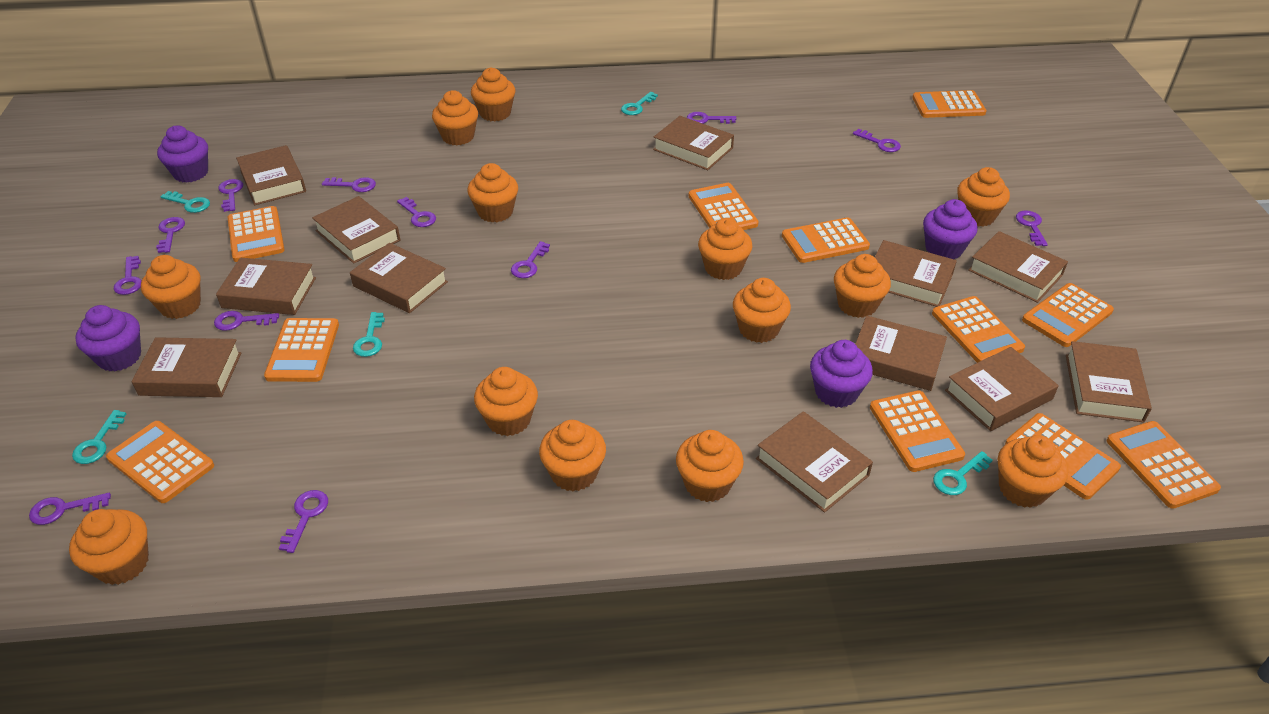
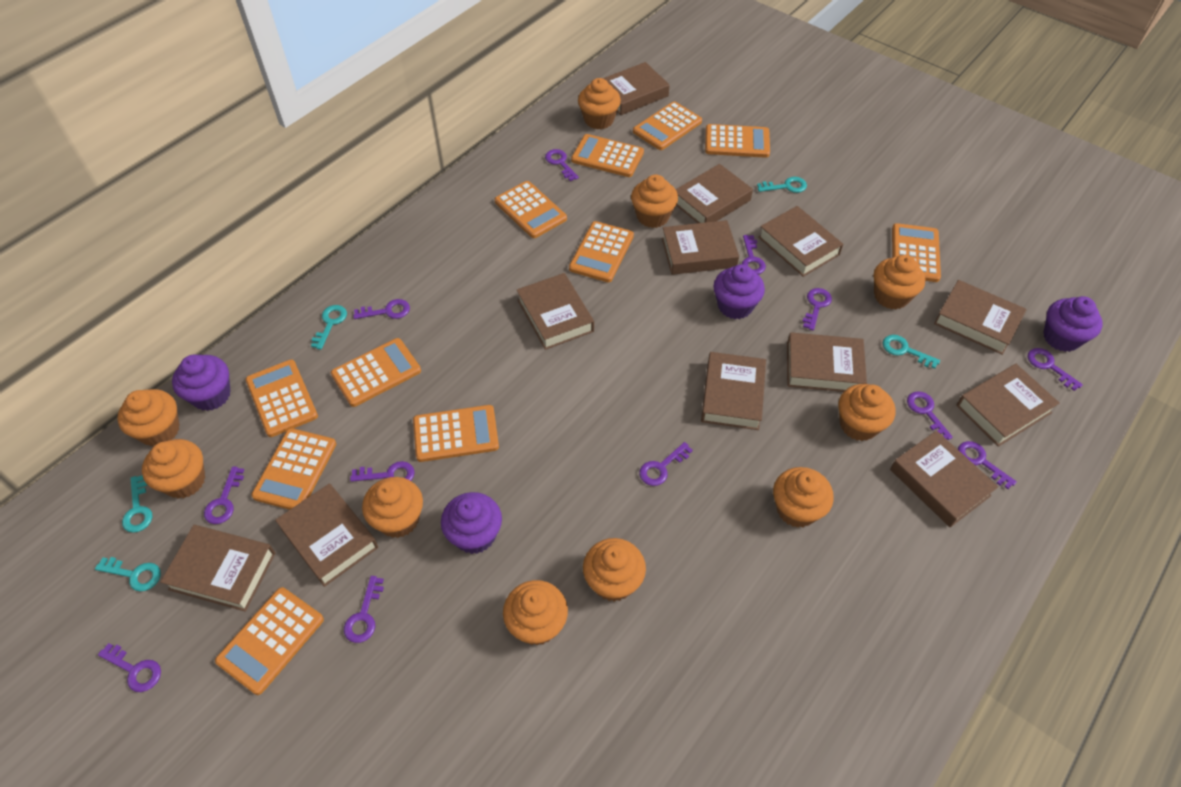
orange cupcake: 13 -> 10

